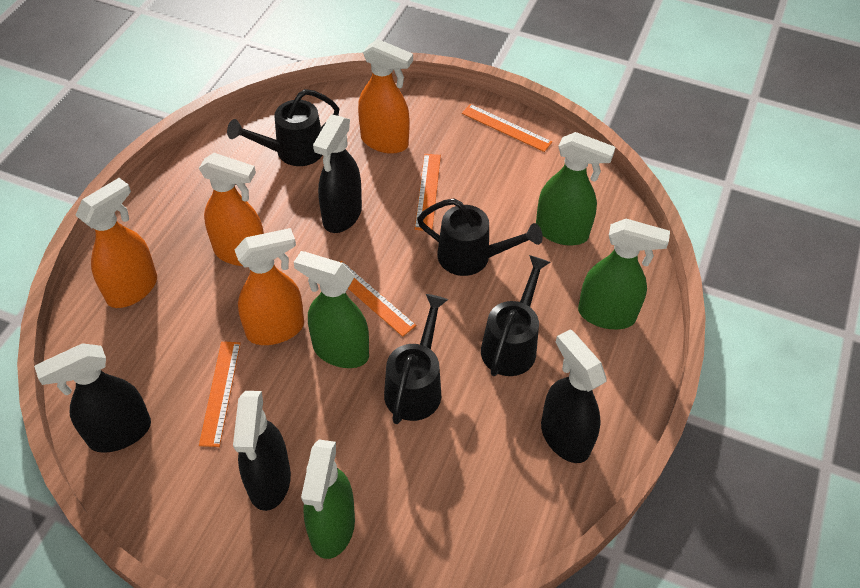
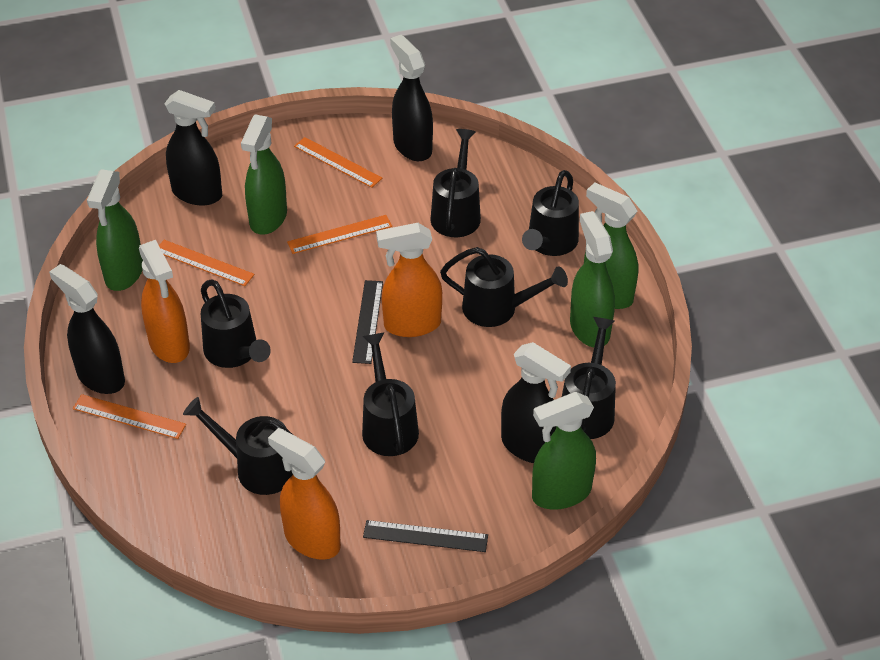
black ruler: 0 -> 2
black watering can: 4 -> 7
green spray bottle: 4 -> 5
orange spray bottle: 4 -> 3

